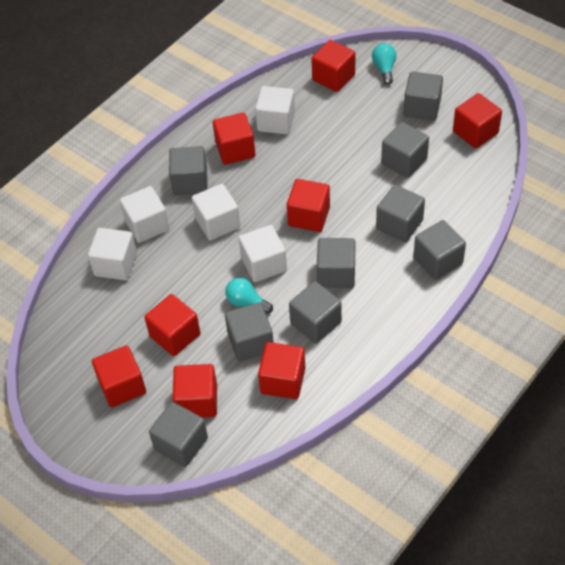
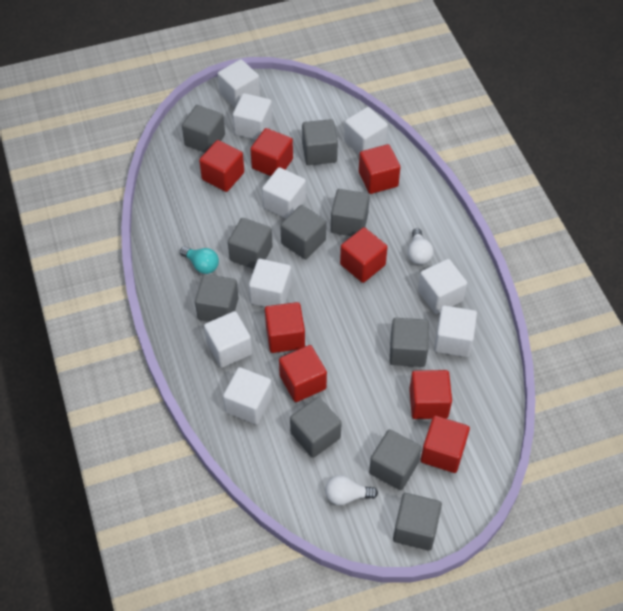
grey cube: 9 -> 10
turquoise light bulb: 2 -> 1
white cube: 5 -> 9
white light bulb: 0 -> 2

